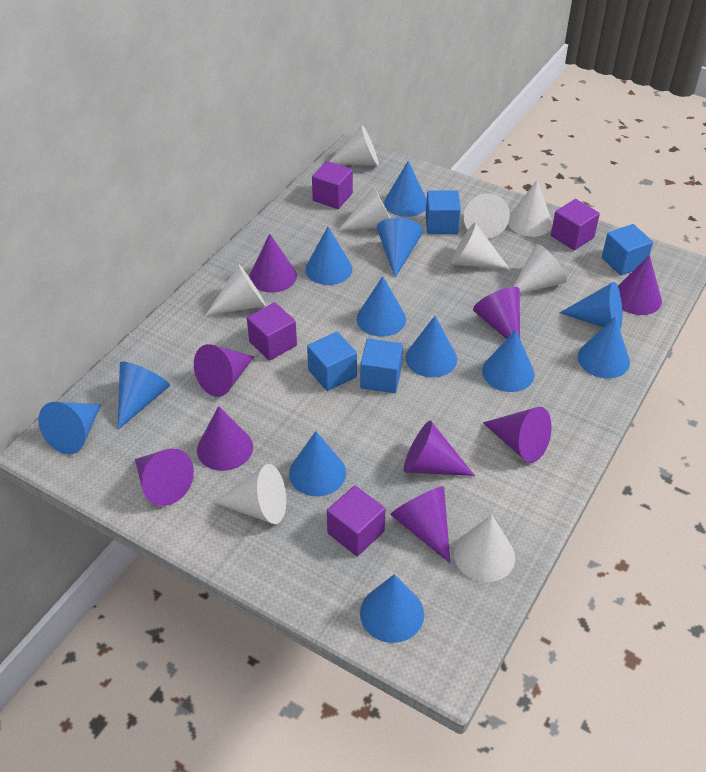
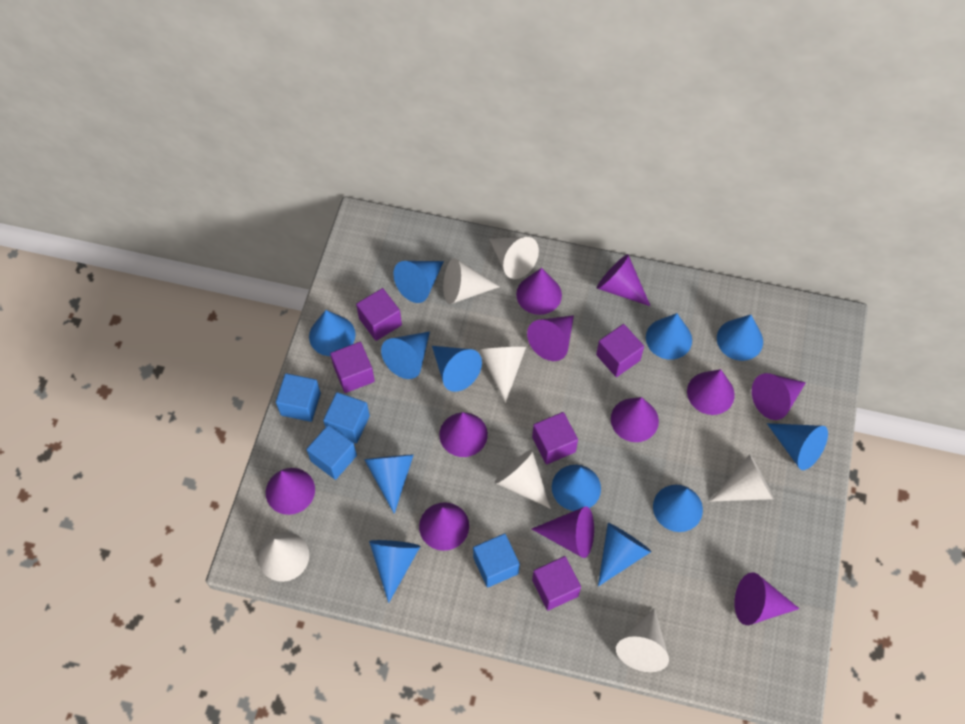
purple cone: 9 -> 11
purple cube: 4 -> 5
white cone: 9 -> 7

